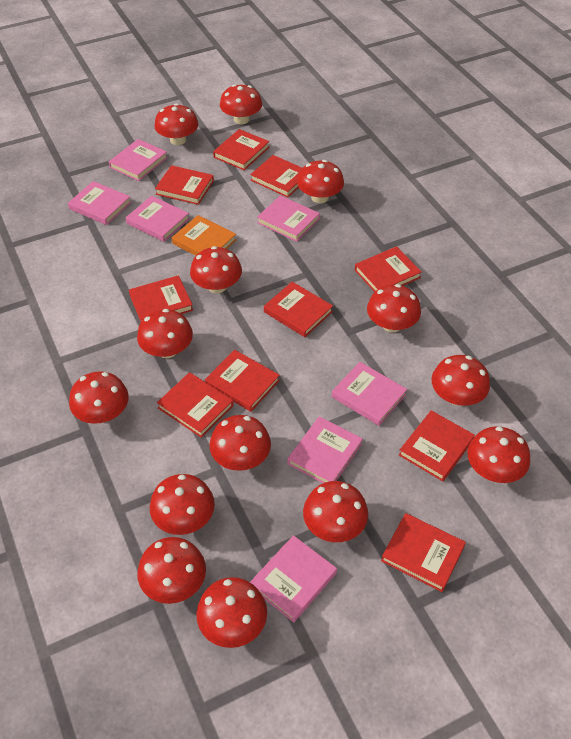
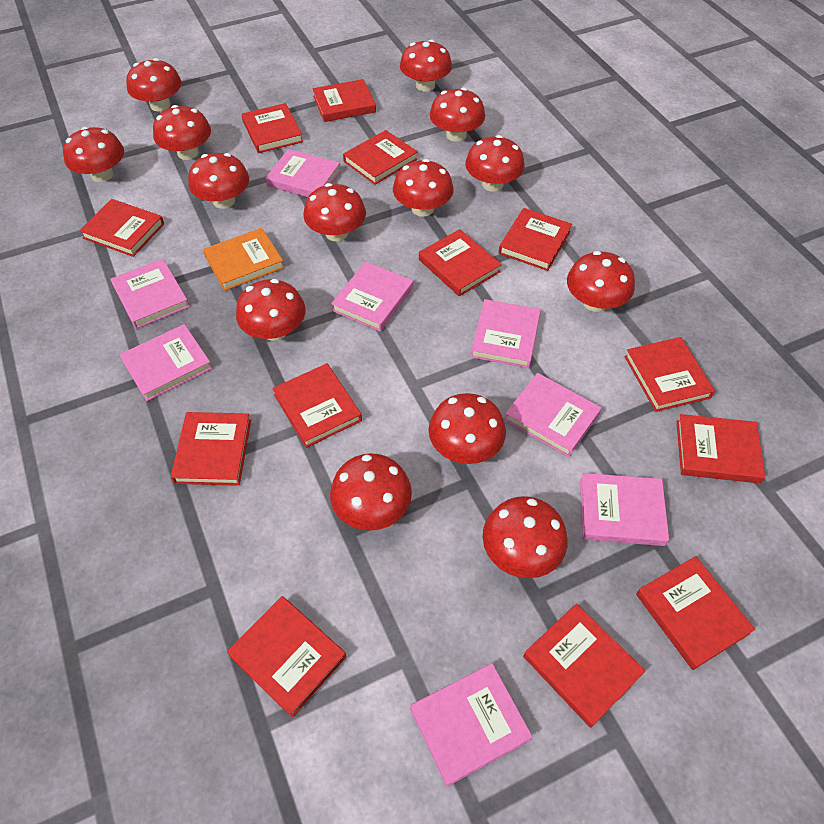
pink book: 7 -> 8
red book: 10 -> 13

